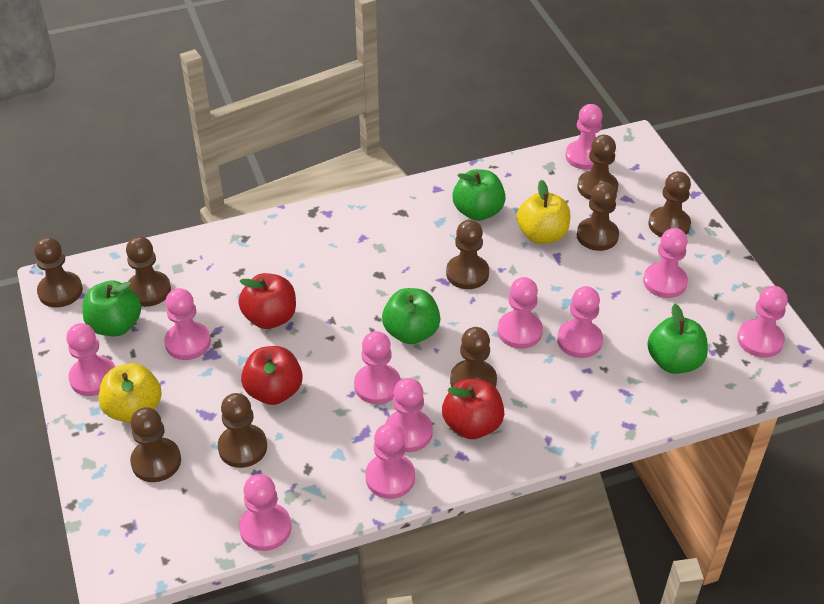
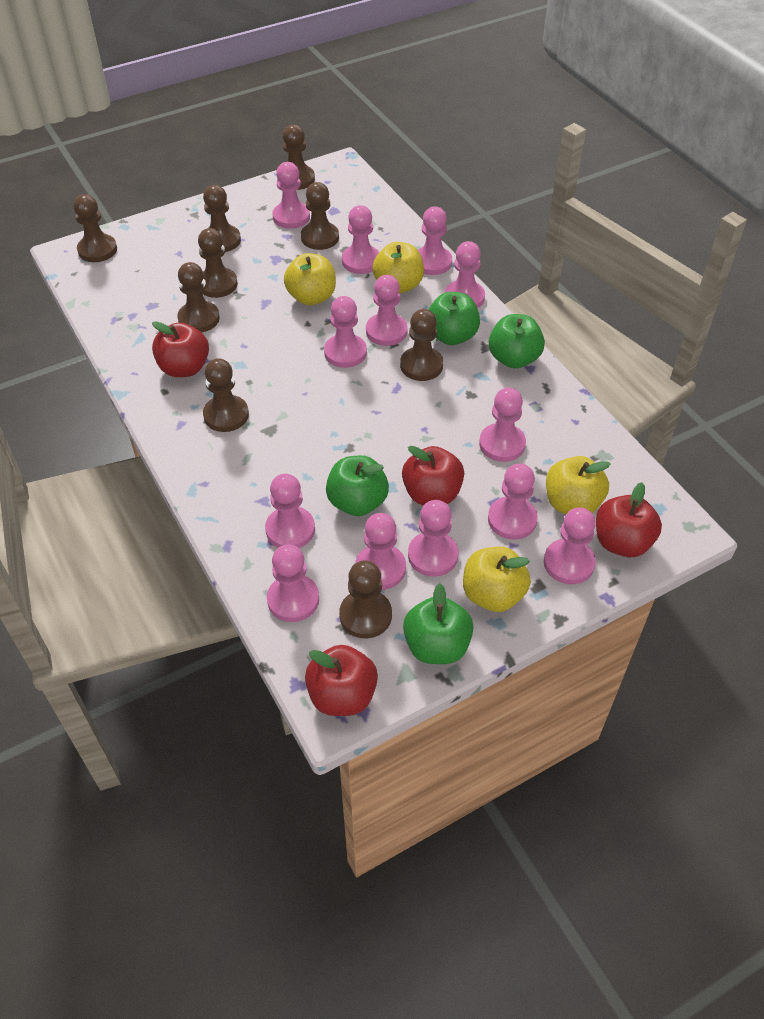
pink pawn: 11 -> 13
red apple: 3 -> 4
yellow apple: 2 -> 4

